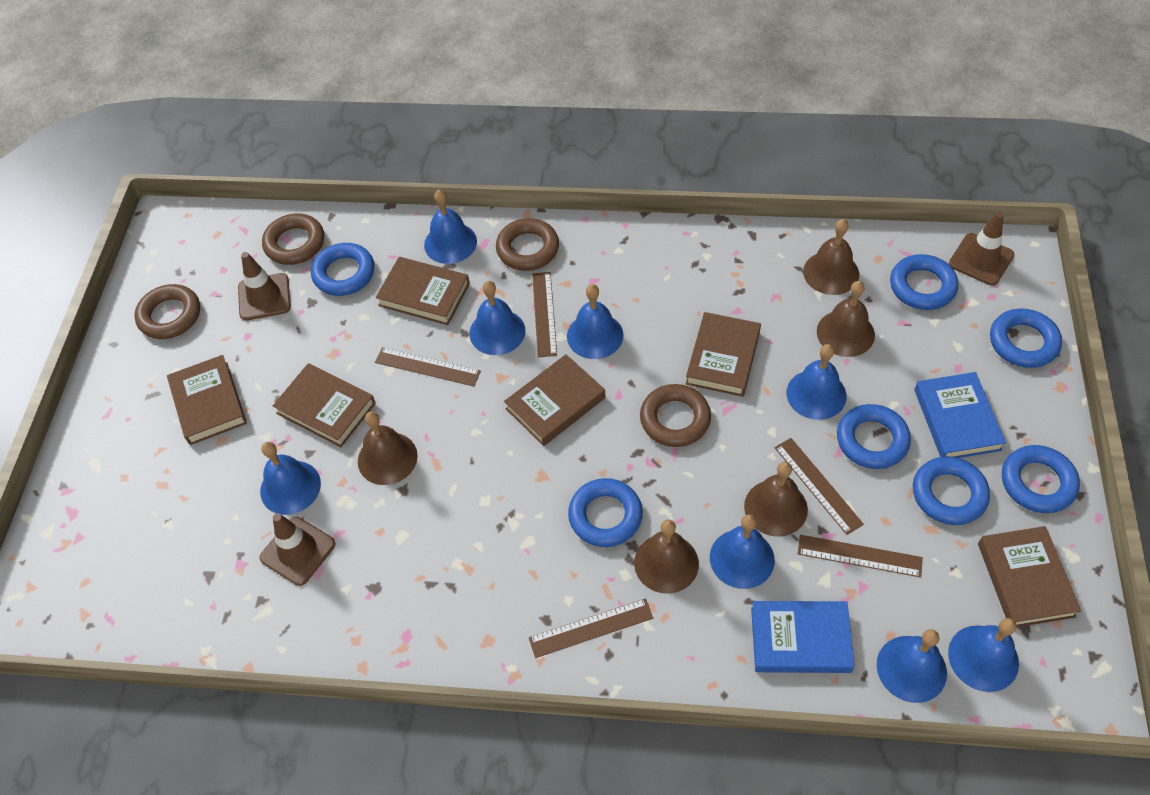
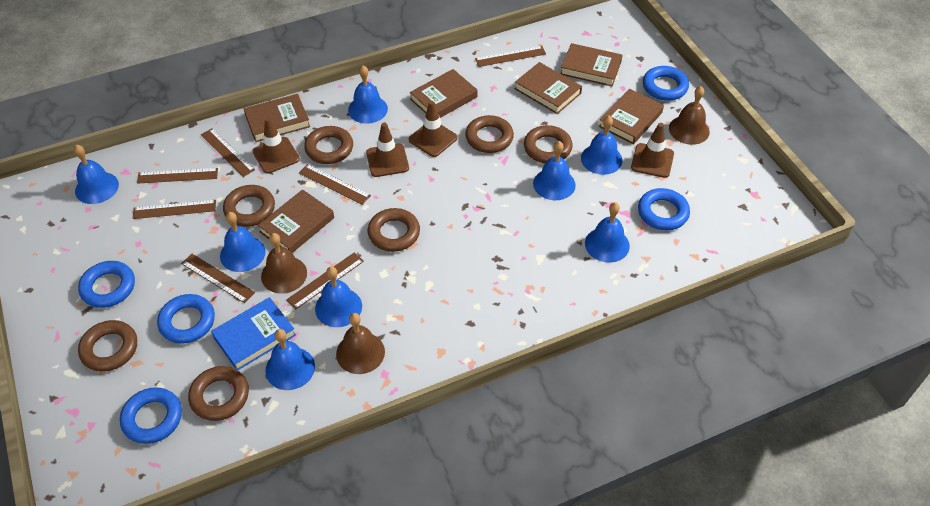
blue book: 2 -> 1
blue ring: 7 -> 5
brown bell: 5 -> 3
brown ring: 4 -> 7
brown ruler: 5 -> 7
brown traffic cone: 3 -> 4

